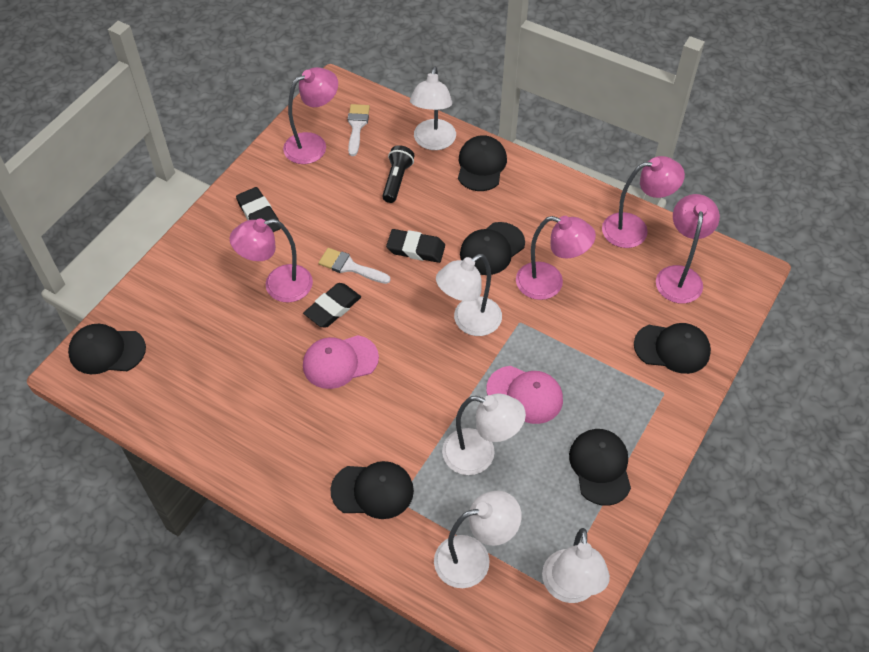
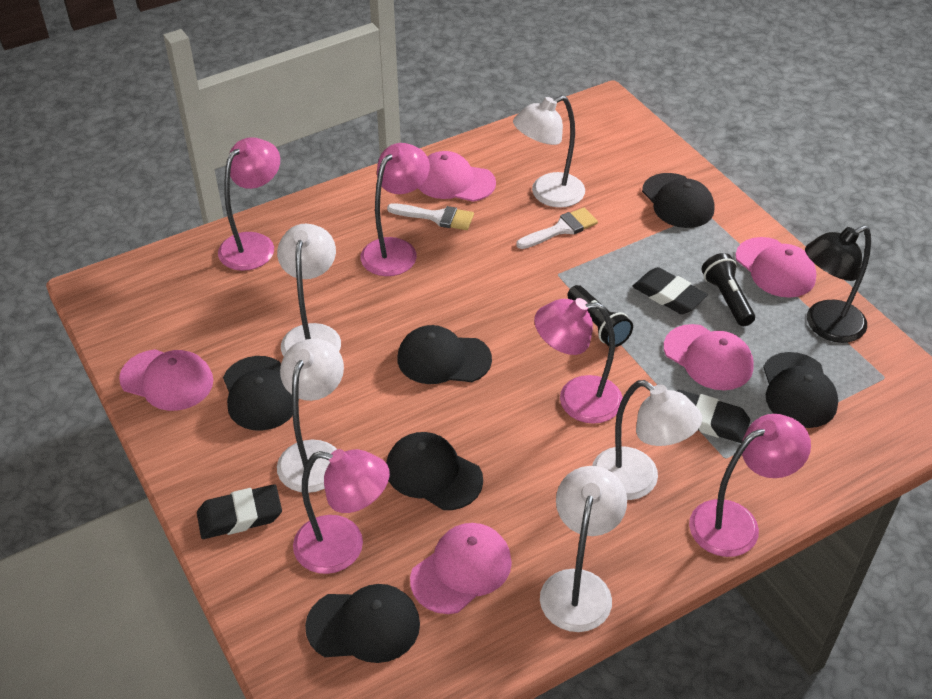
black flashlight: 1 -> 2
black lamp: 0 -> 1
pink cap: 2 -> 5

